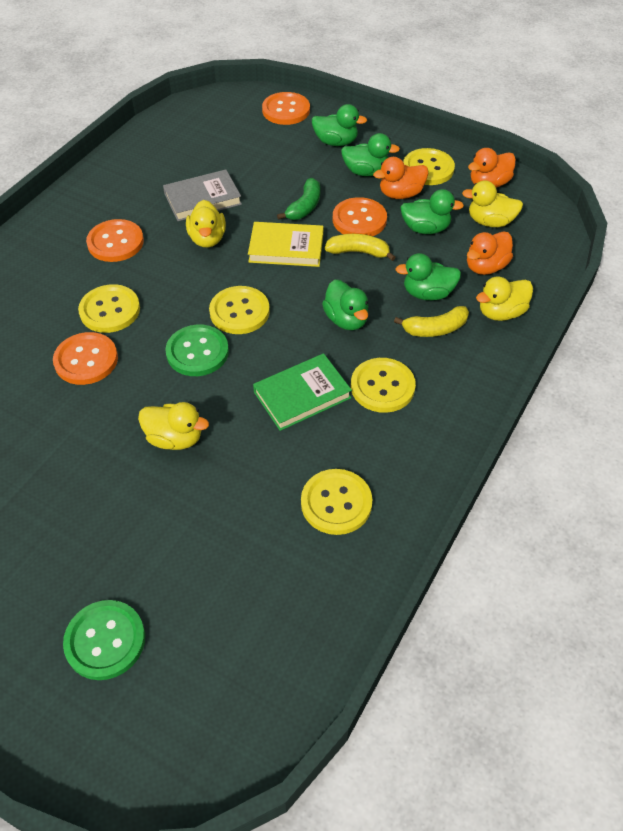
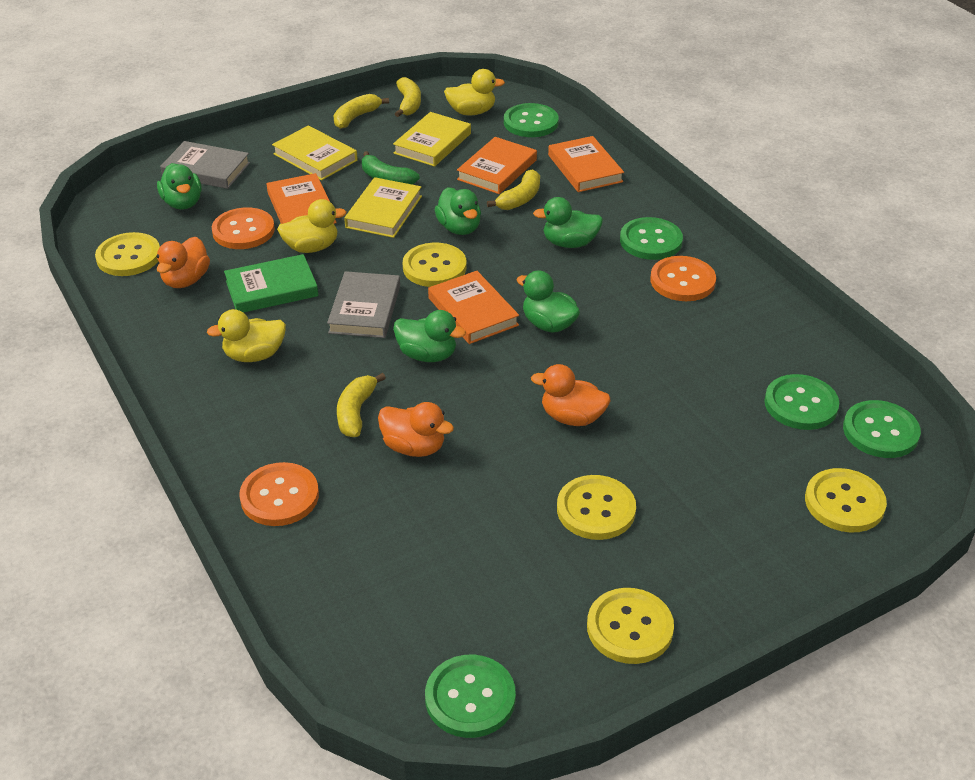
green button: 2 -> 5
grey book: 1 -> 2
orange book: 0 -> 4
orange button: 4 -> 3
yellow banana: 2 -> 4
yellow book: 1 -> 3
yellow duck: 4 -> 3

